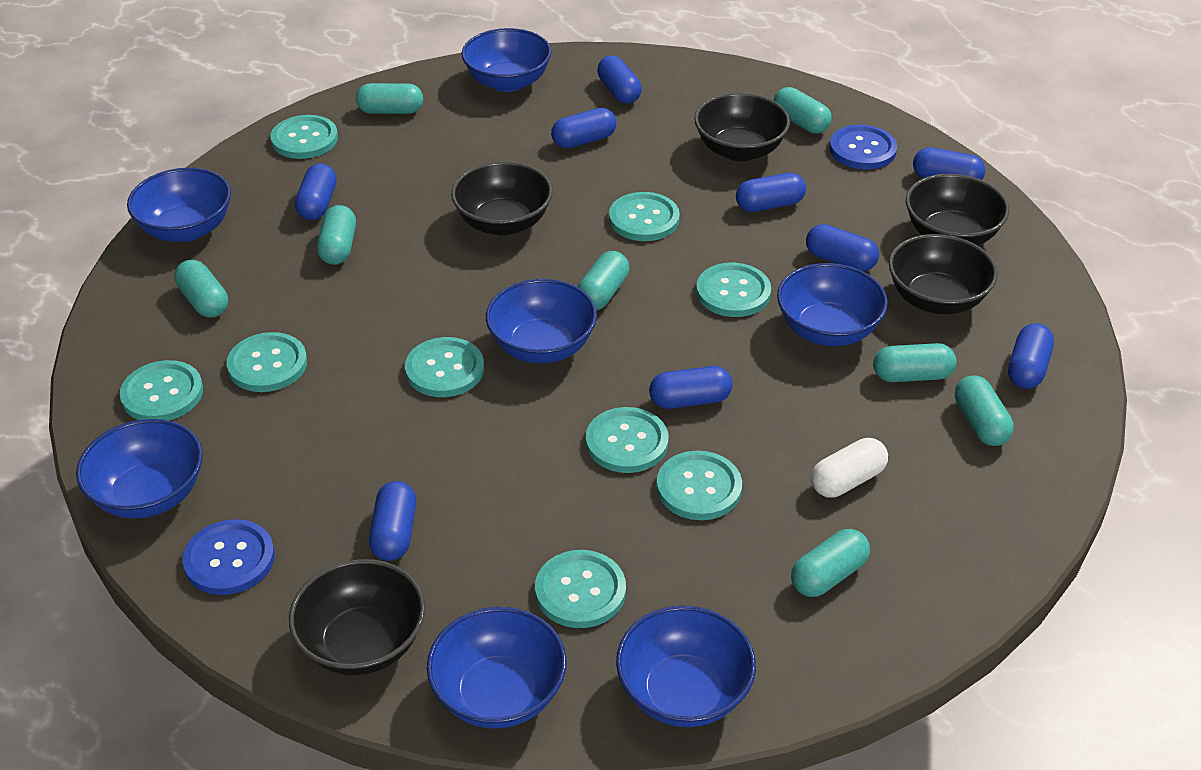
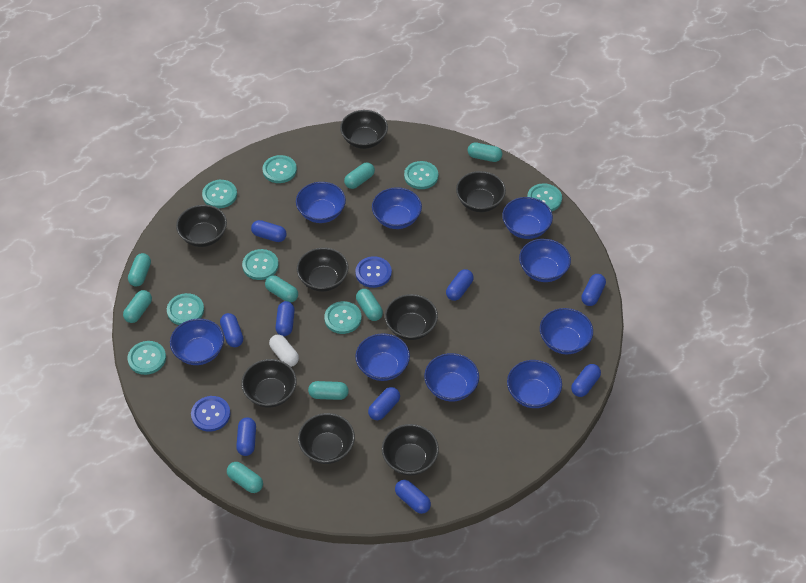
black bowl: 5 -> 8
blue bowl: 7 -> 9
turquoise button: 9 -> 8

